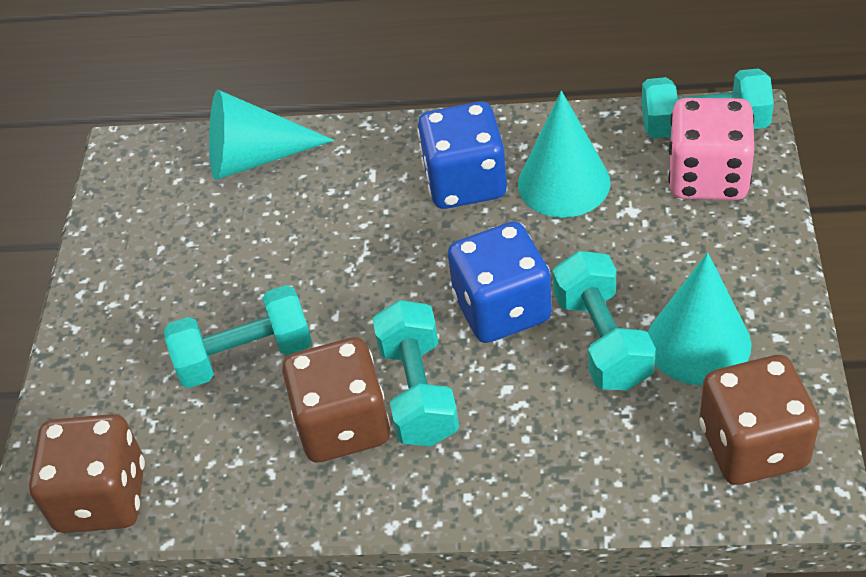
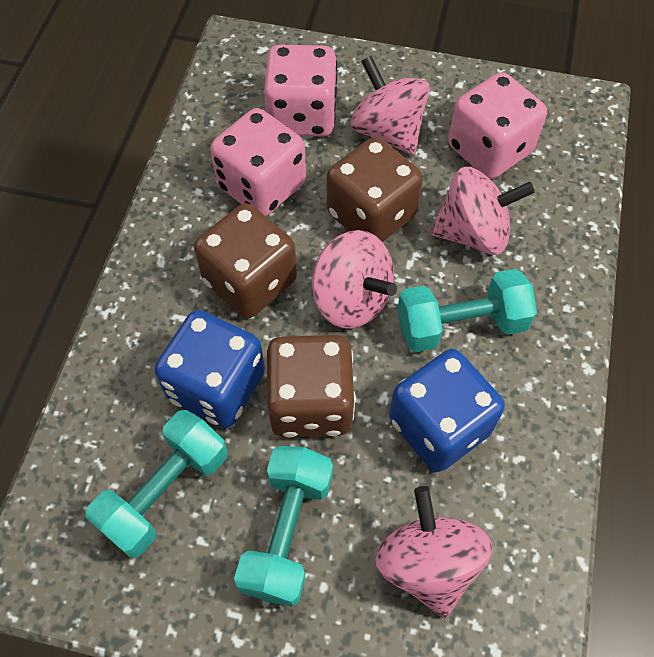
pink dice: 1 -> 3
pink spinning top: 0 -> 4
turquoise cone: 3 -> 0
turquoise dumbbell: 4 -> 3

